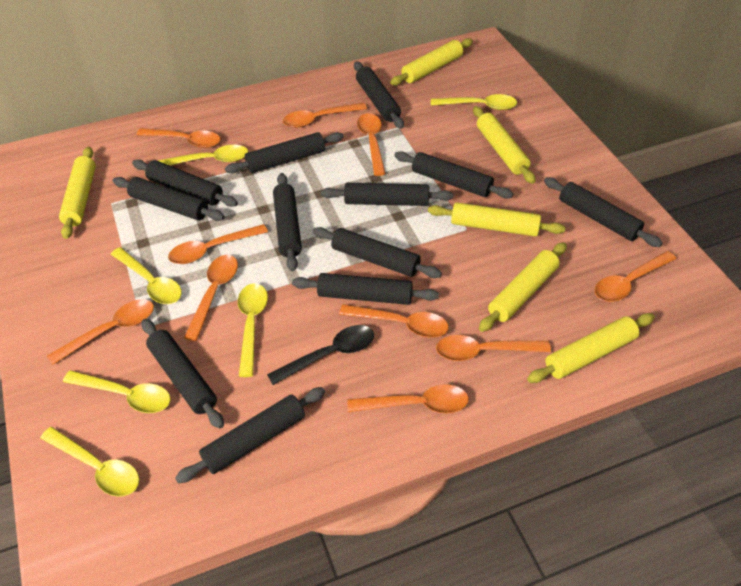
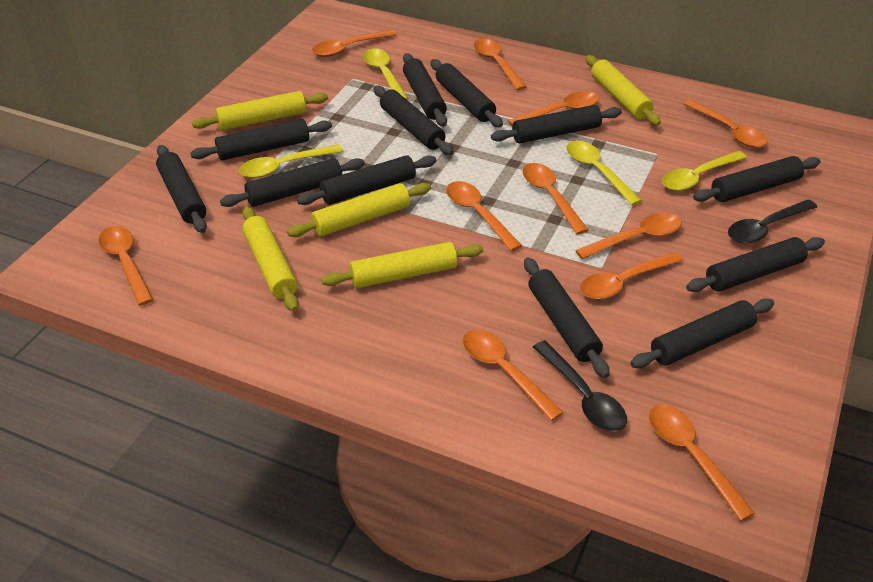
black spoon: 1 -> 2
orange spoon: 10 -> 11
yellow rolling pin: 6 -> 5
yellow spoon: 6 -> 4

